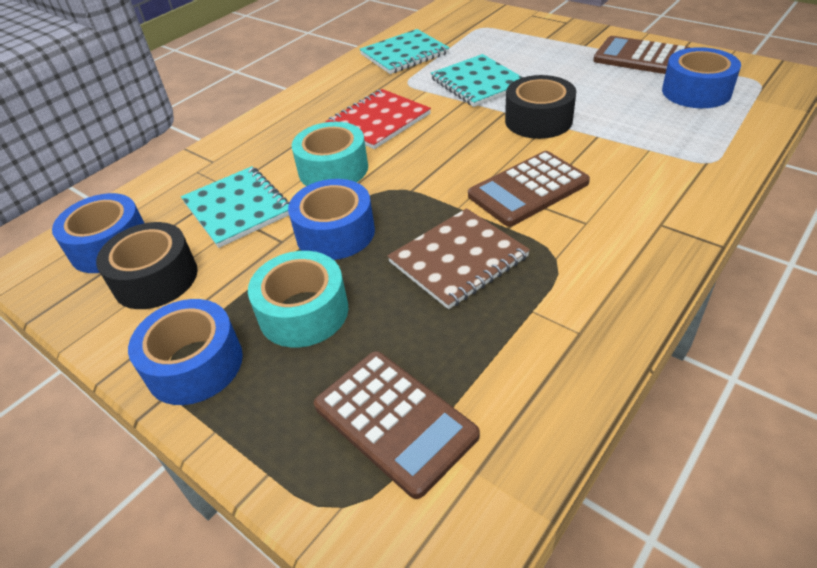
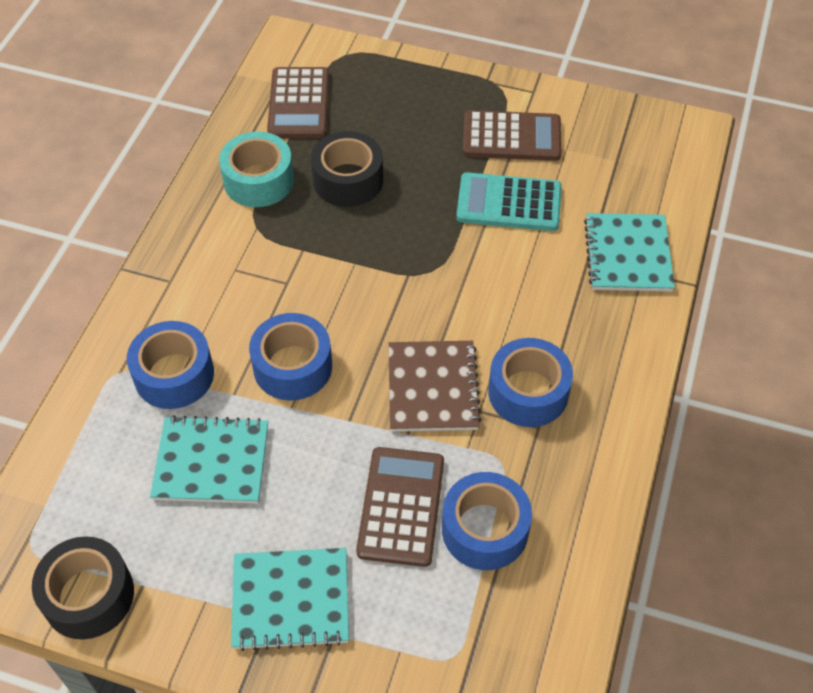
red notebook: 1 -> 0
turquoise calculator: 0 -> 1
turquoise tape: 2 -> 1

